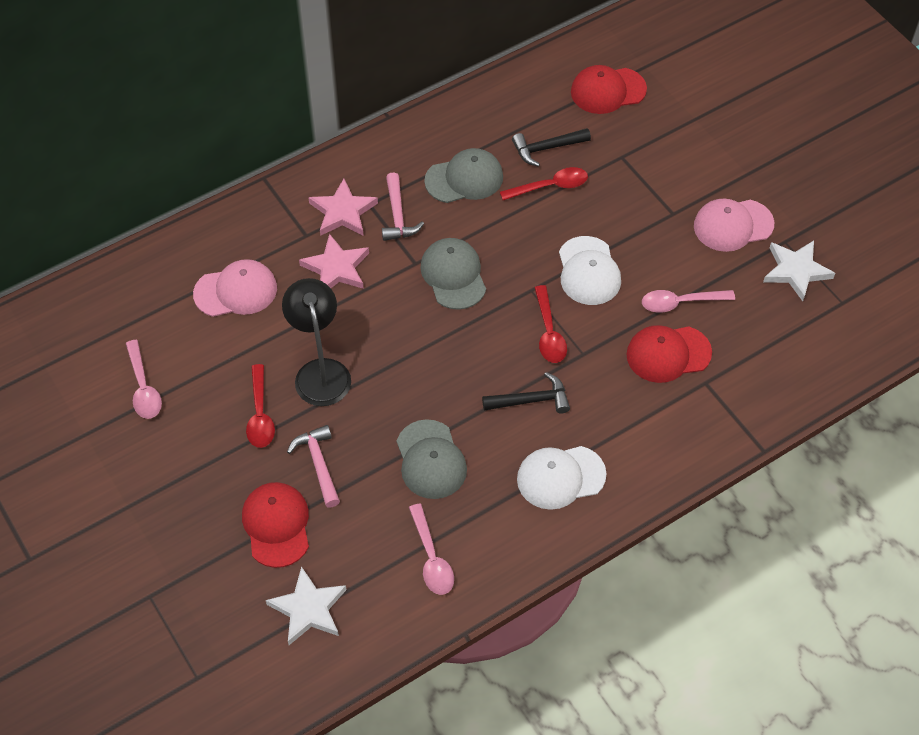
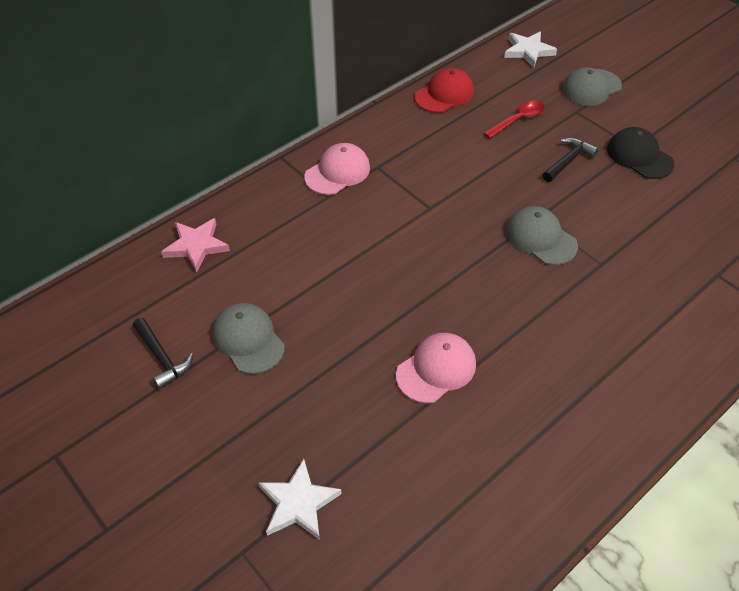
black cap: 0 -> 1
black lamp: 1 -> 0
pink hammer: 2 -> 0
pink spoon: 3 -> 0
pink star: 2 -> 1
red cap: 3 -> 1
red spoon: 3 -> 1
white cap: 2 -> 0

